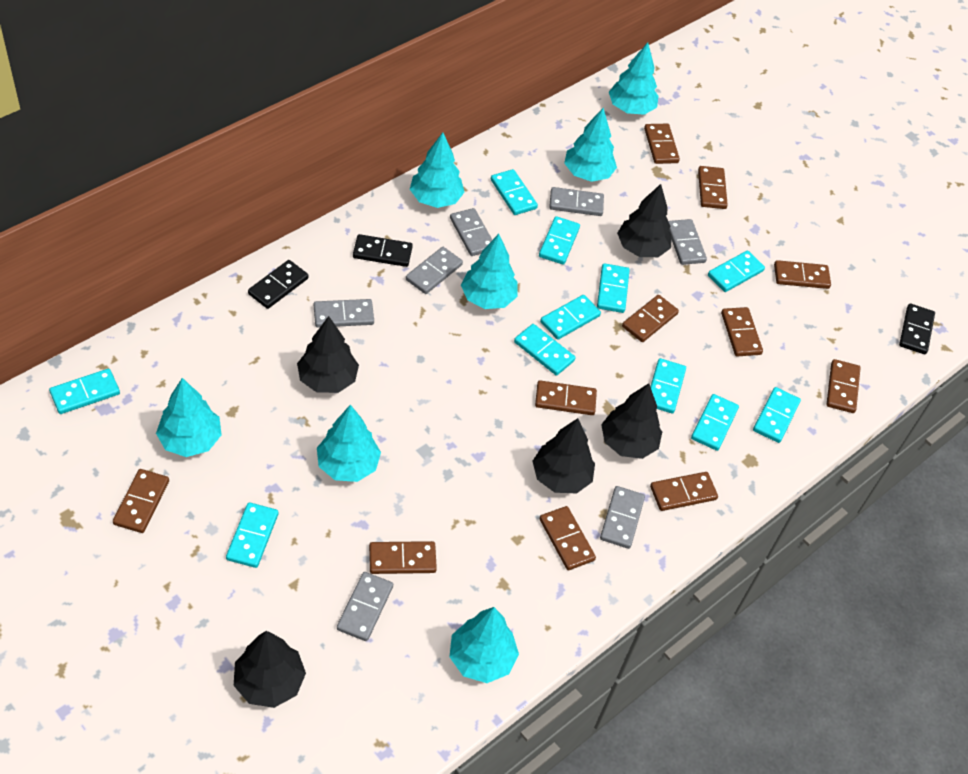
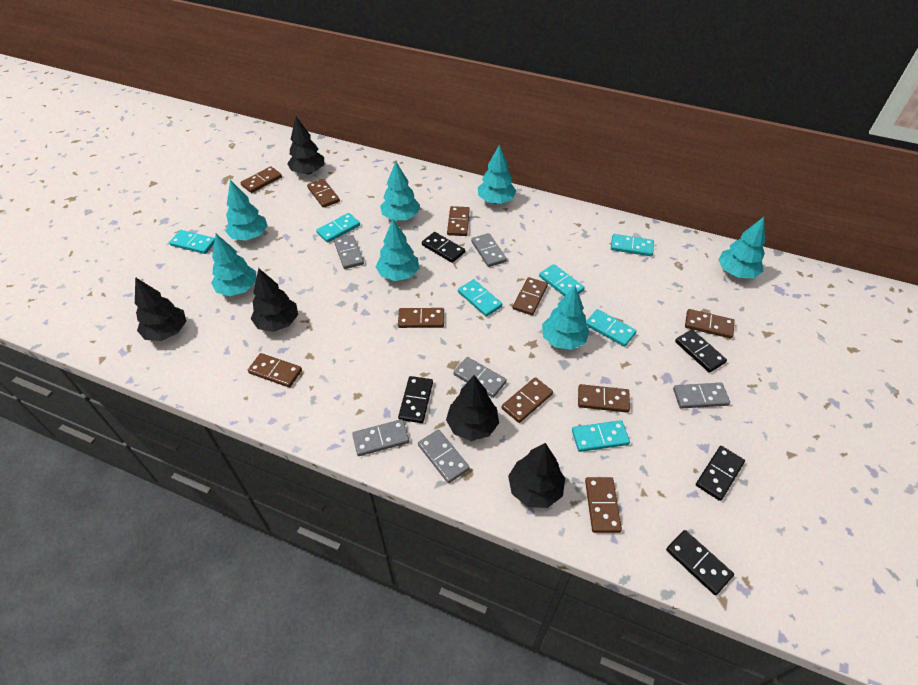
black domino: 3 -> 5
brown domino: 11 -> 10
grey domino: 7 -> 6
turquoise domino: 11 -> 7

